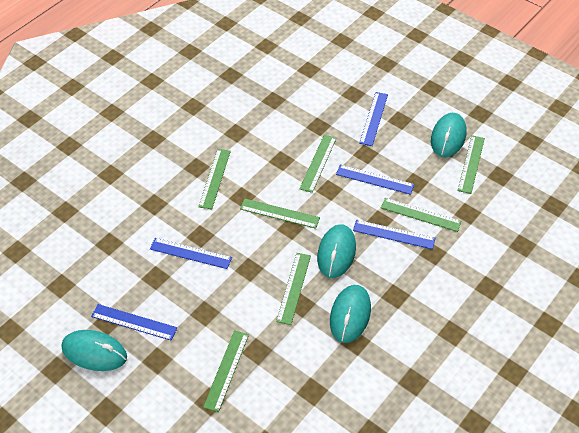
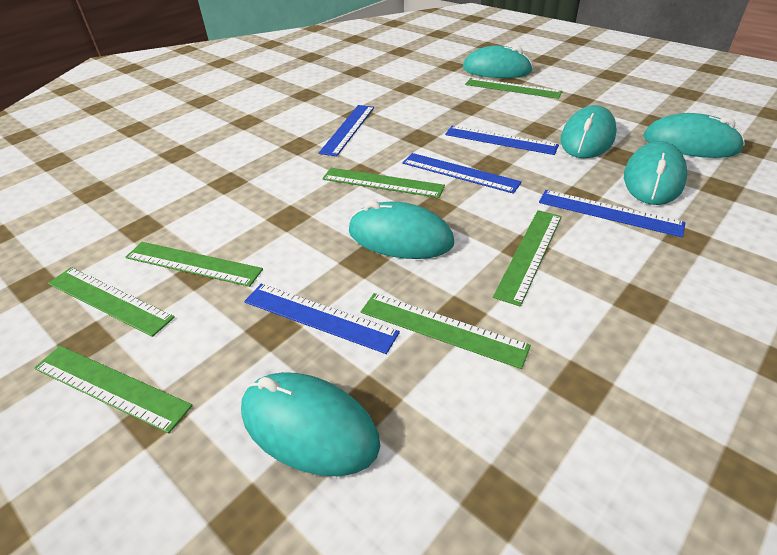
turquoise mouse: 4 -> 6

